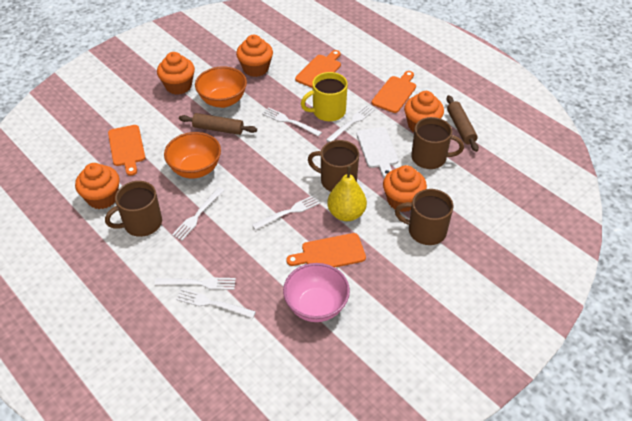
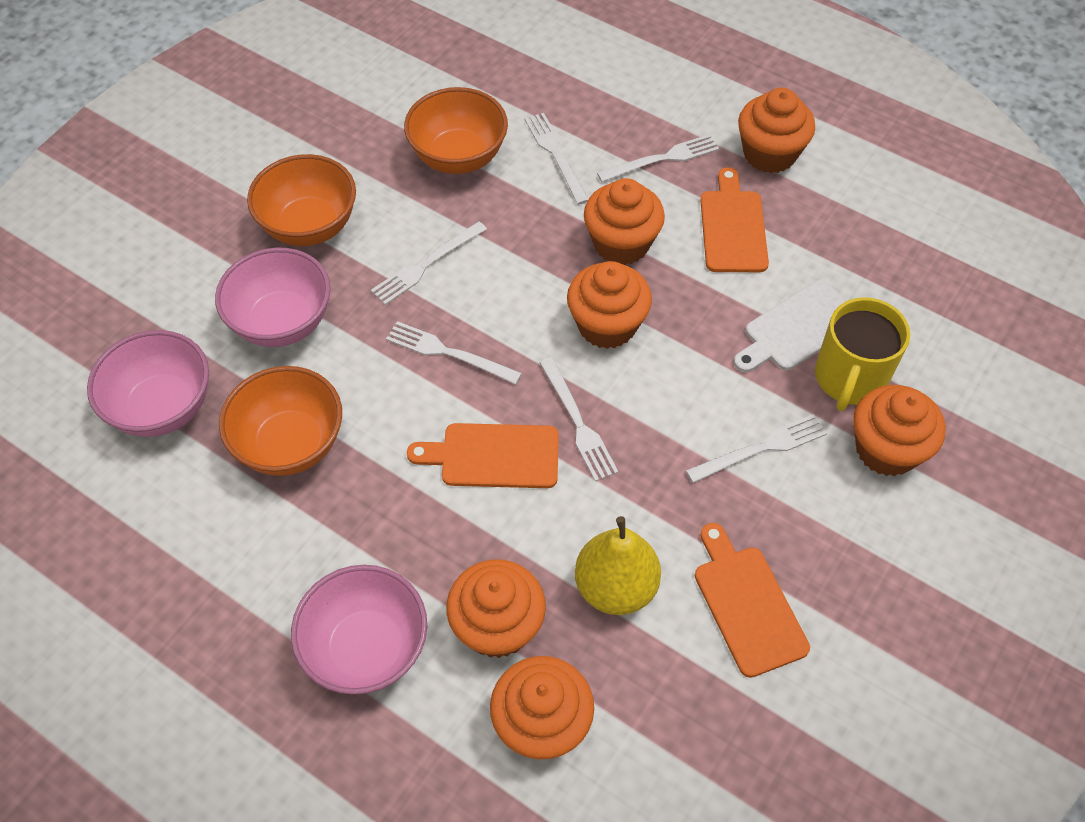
brown mug: 4 -> 0
brown rolling pin: 2 -> 0
orange bowl: 2 -> 3
orange cupcake: 5 -> 6
orange cutting board: 4 -> 3
pink bowl: 1 -> 3

